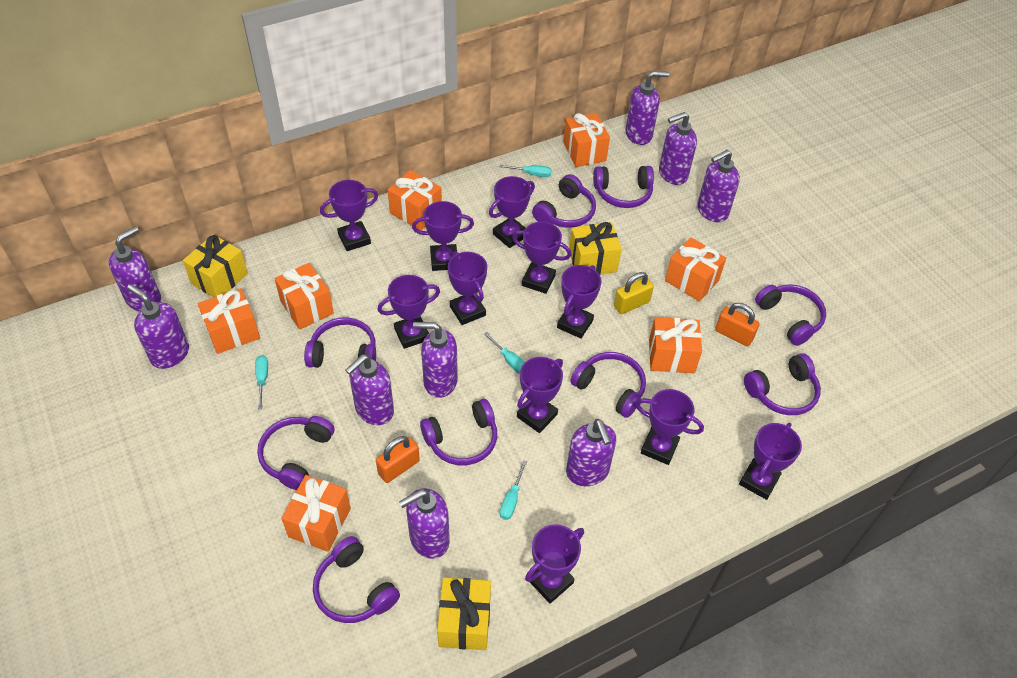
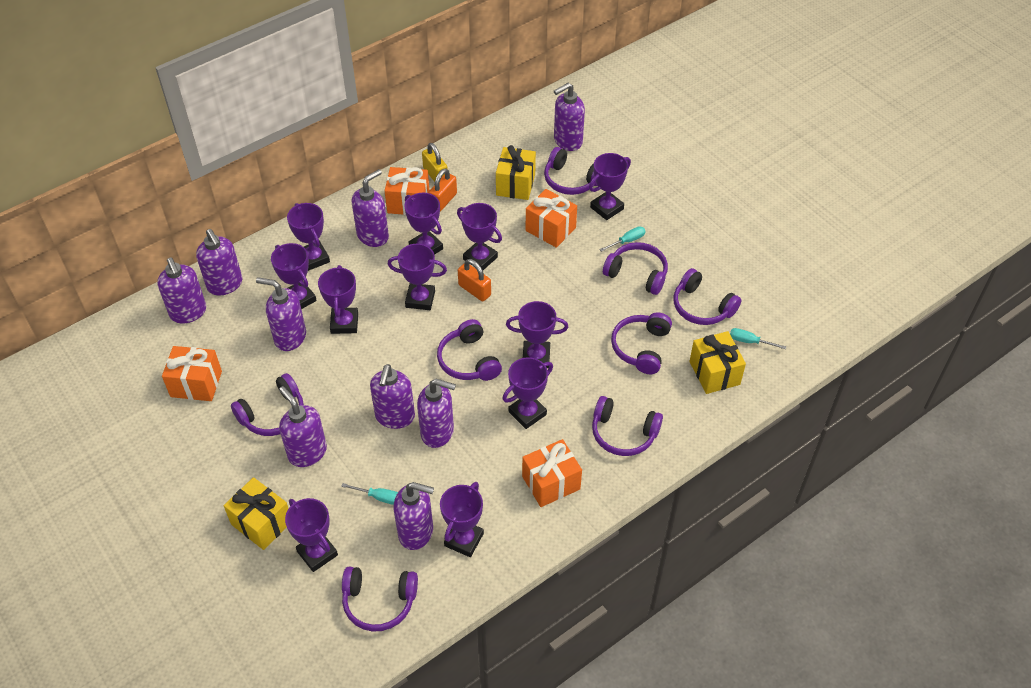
orange gift: 7 -> 4
purple headphones: 9 -> 8
turquoise screwdriver: 4 -> 3

